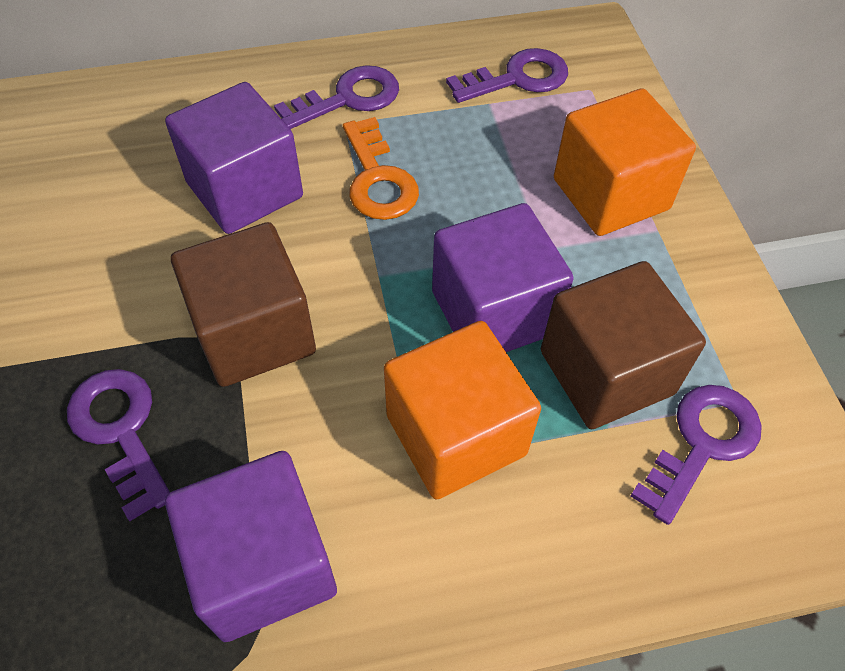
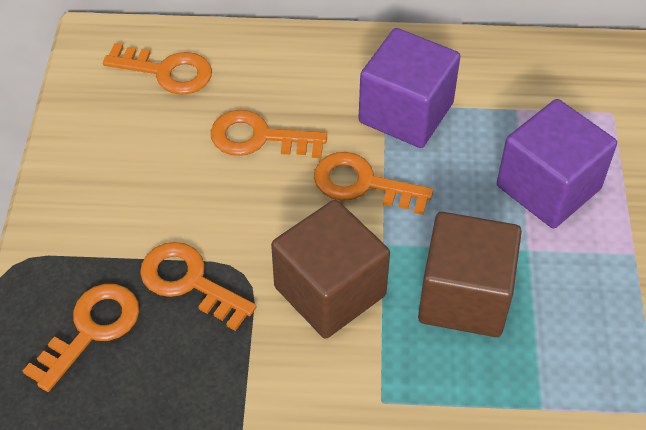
orange cube: 2 -> 0
orange key: 1 -> 5
purple cube: 3 -> 2
purple key: 4 -> 0

